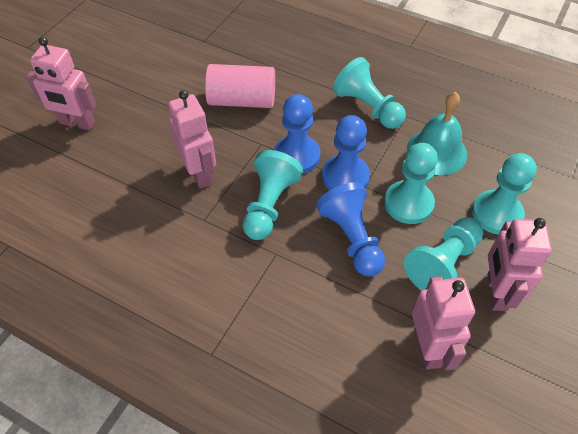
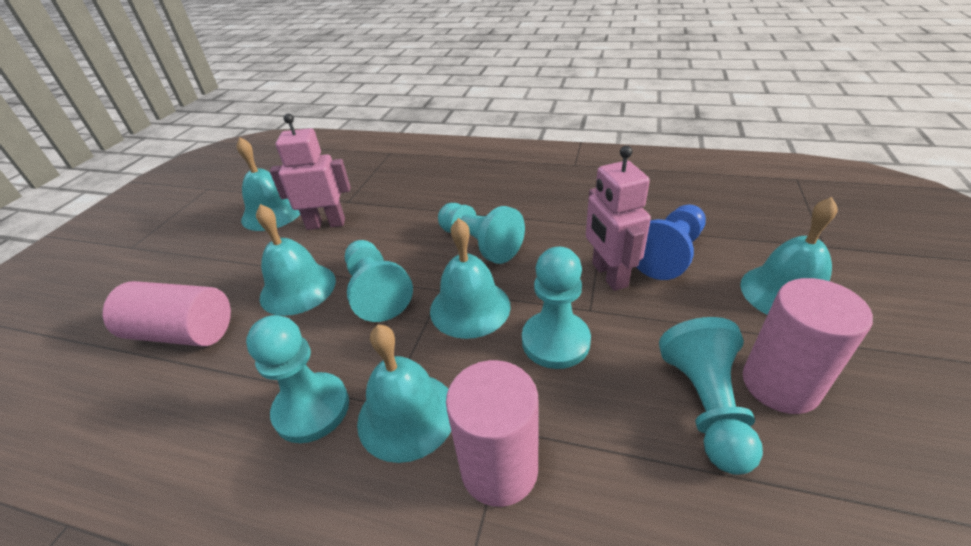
blue pawn: 3 -> 1
pink cylinder: 1 -> 3
pink robot: 4 -> 2
turquoise bell: 1 -> 5

